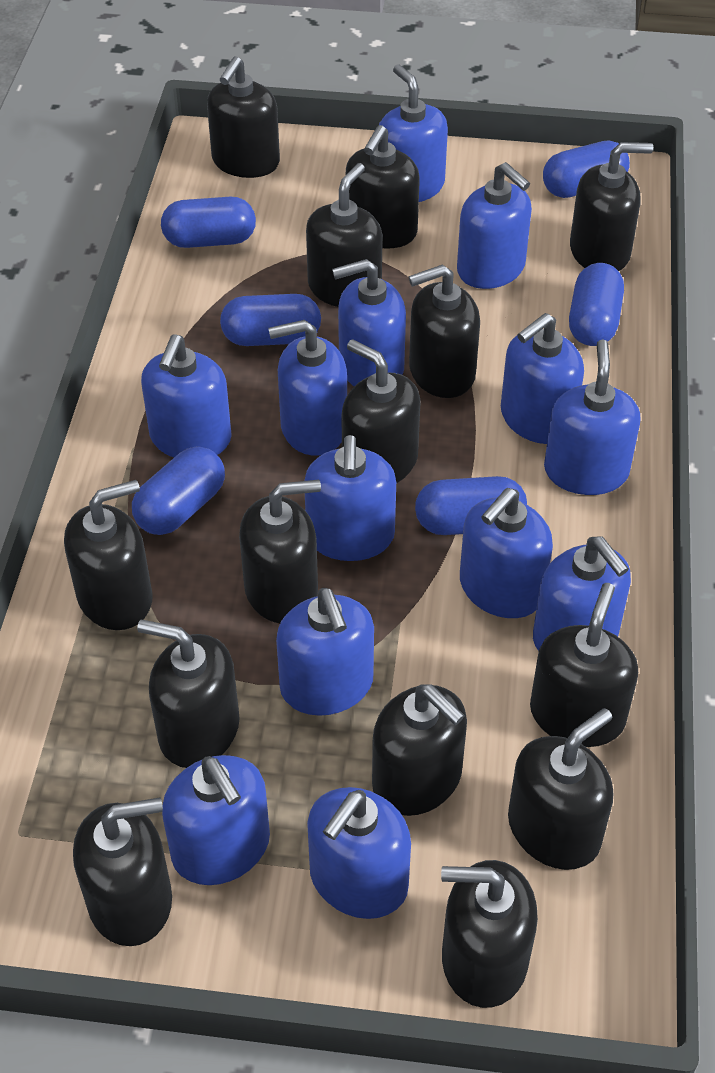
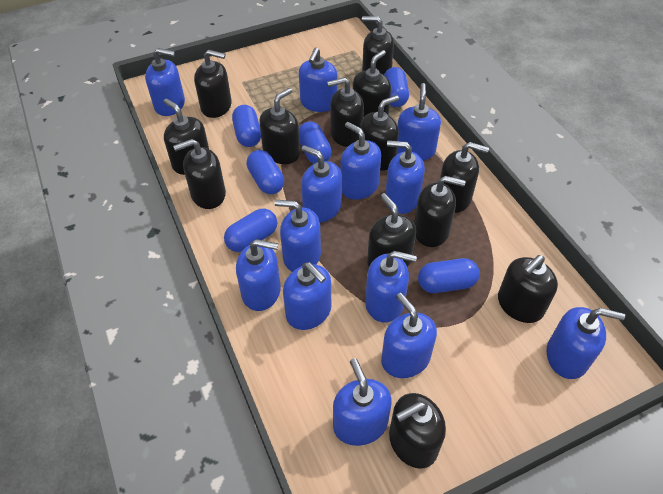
black soap dispenser: 14 -> 13

